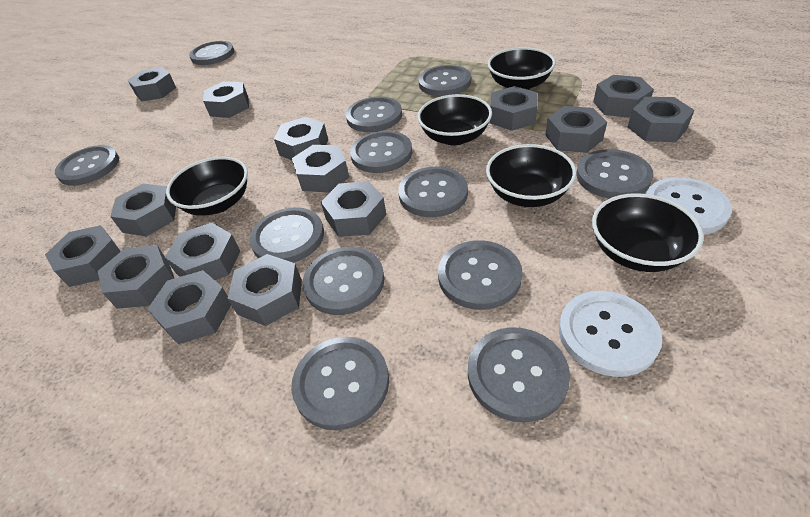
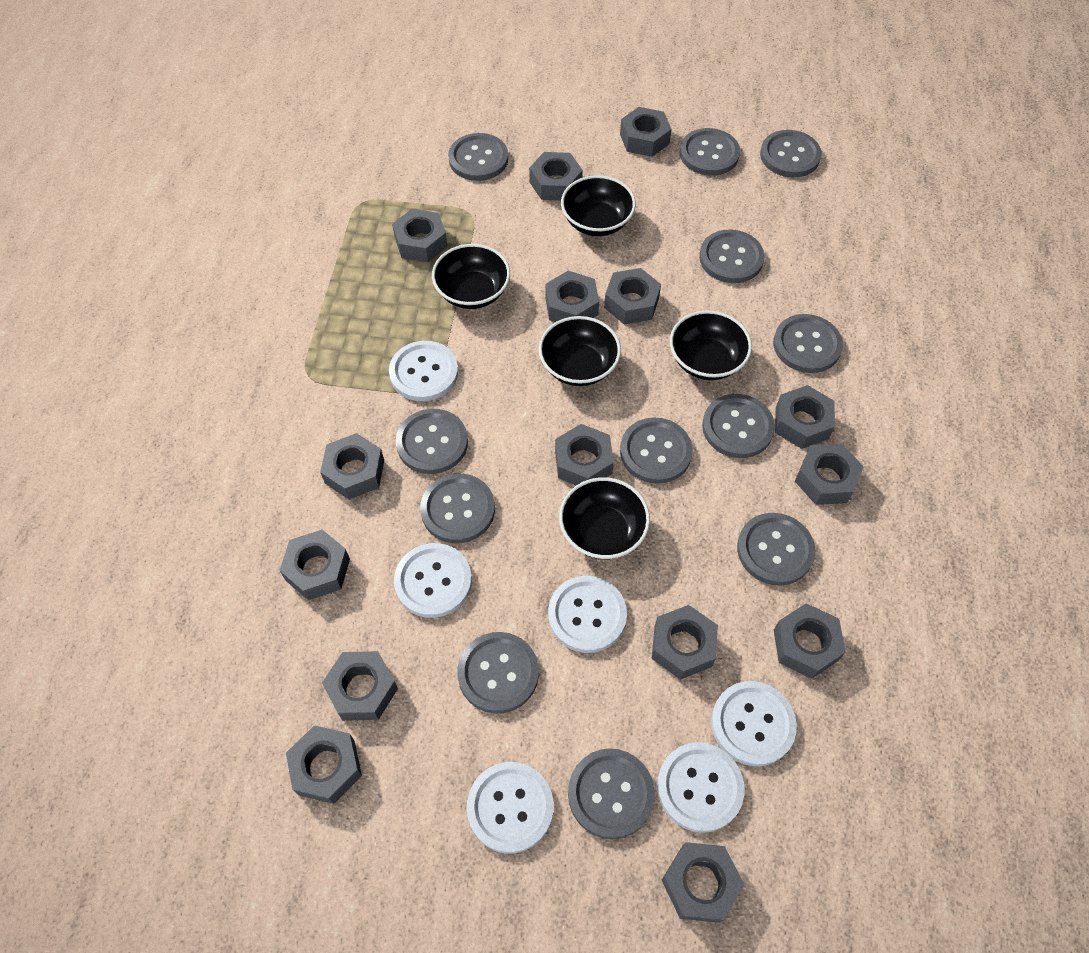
white button: 2 -> 6

